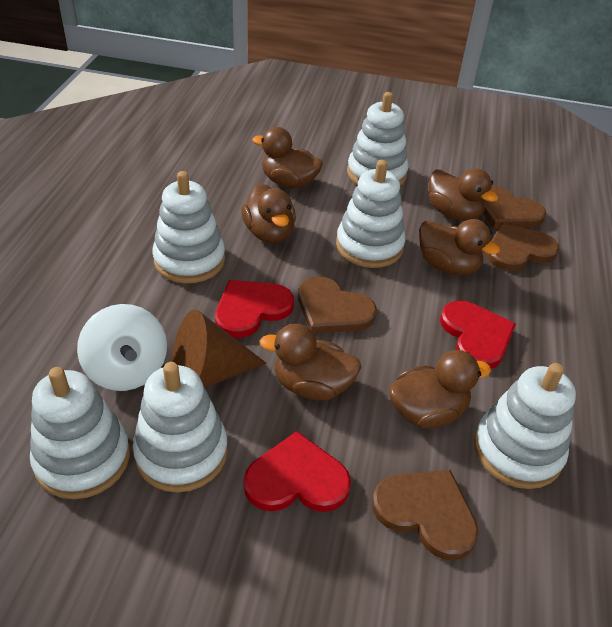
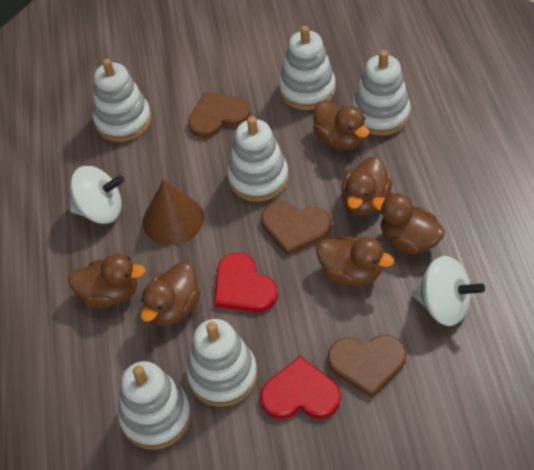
brown heart: 4 -> 3
red heart: 3 -> 2
white spinning top: 1 -> 2

